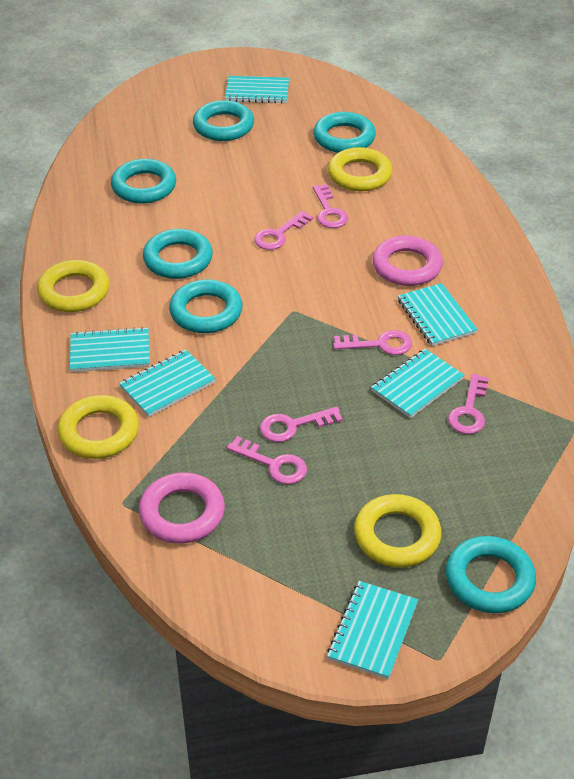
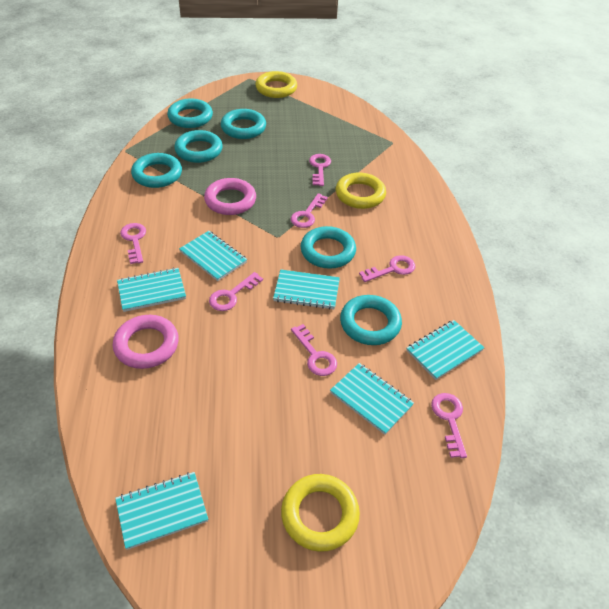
pink key: 6 -> 7
yellow ring: 4 -> 3

